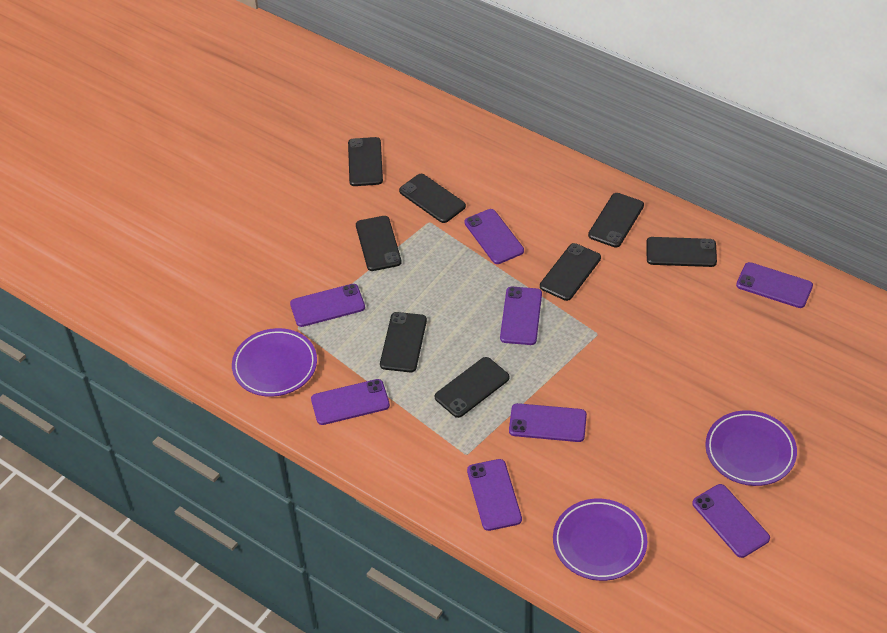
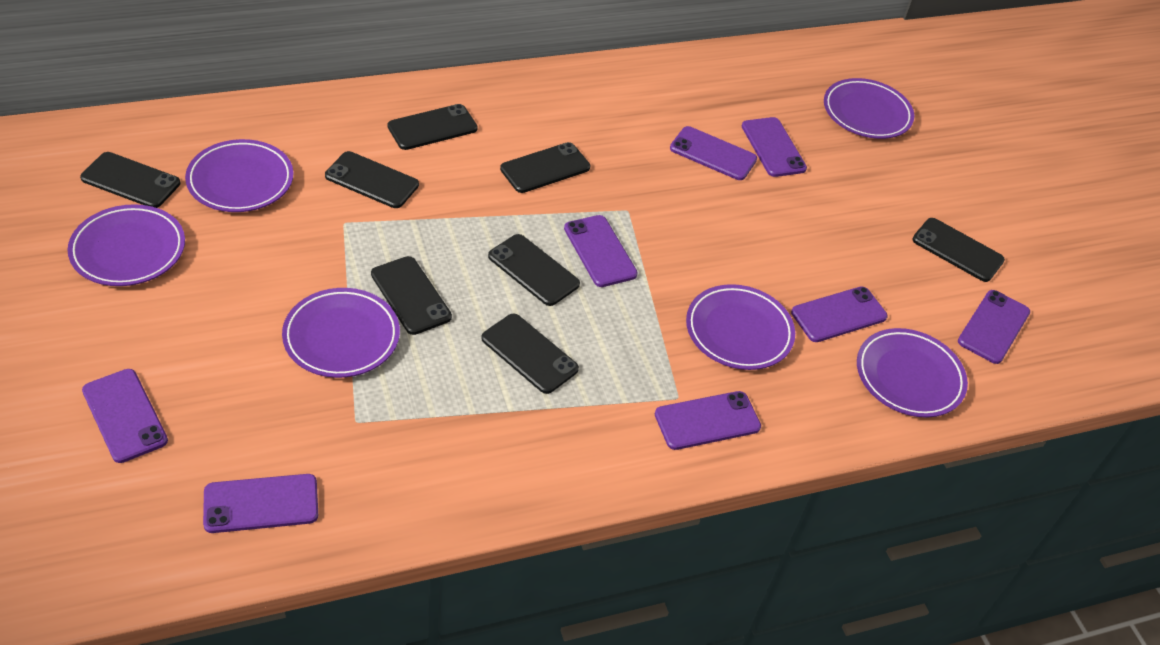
purple plate: 3 -> 6

